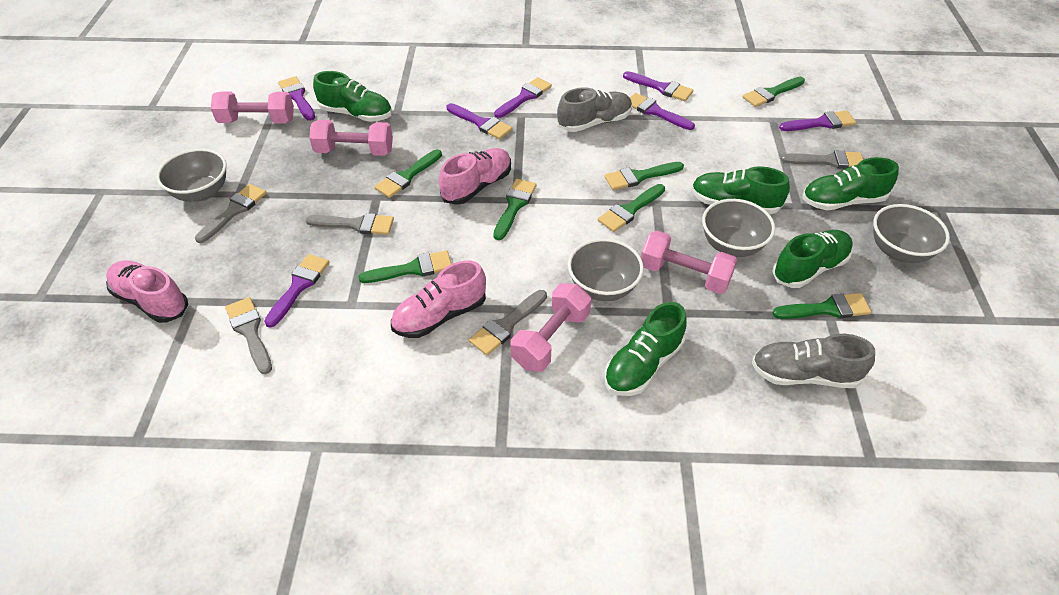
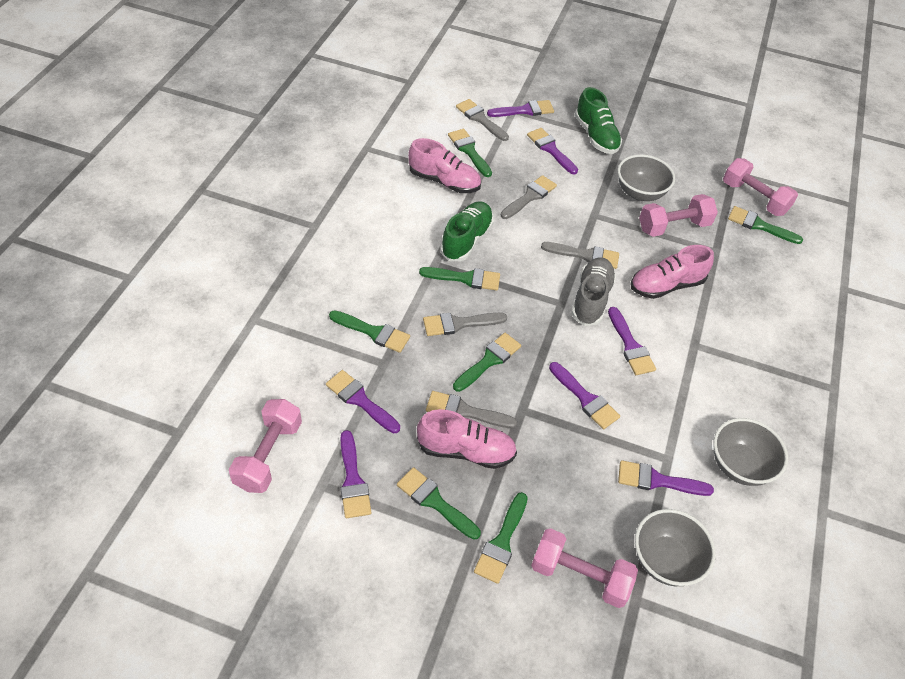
green shoe: 5 -> 2
grey bowl: 4 -> 3
grey shoe: 2 -> 1

